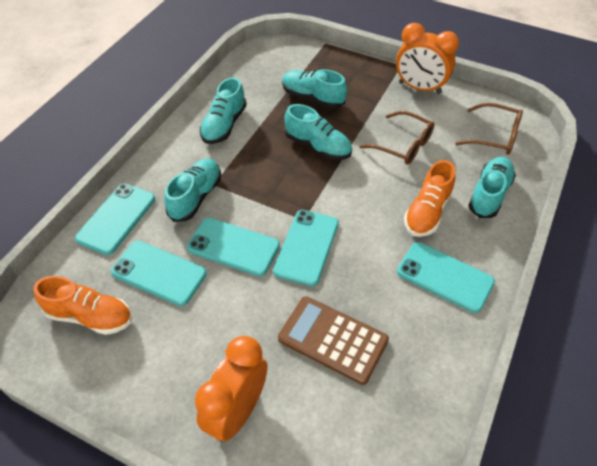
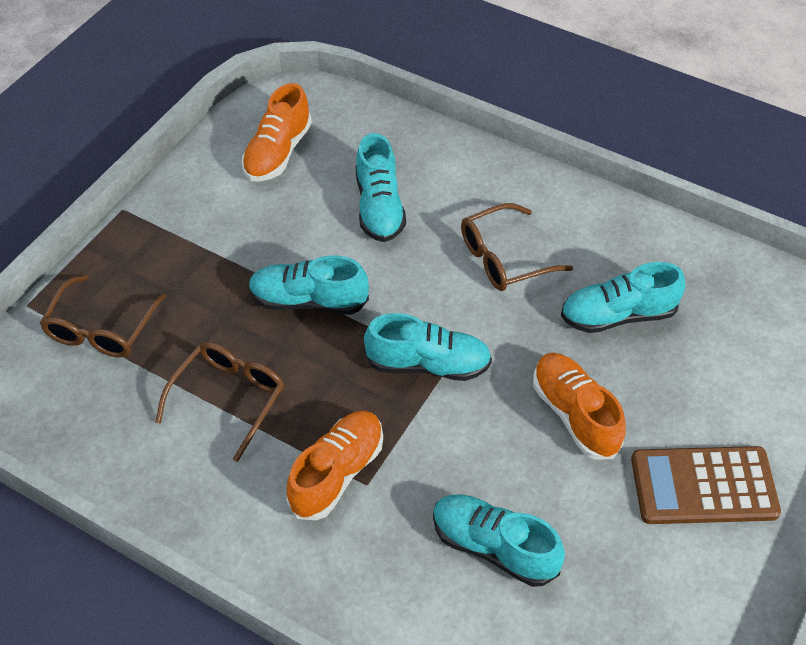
brown glasses: 2 -> 3
orange clock: 2 -> 0
orange shoe: 2 -> 3
turquoise phone: 5 -> 0

